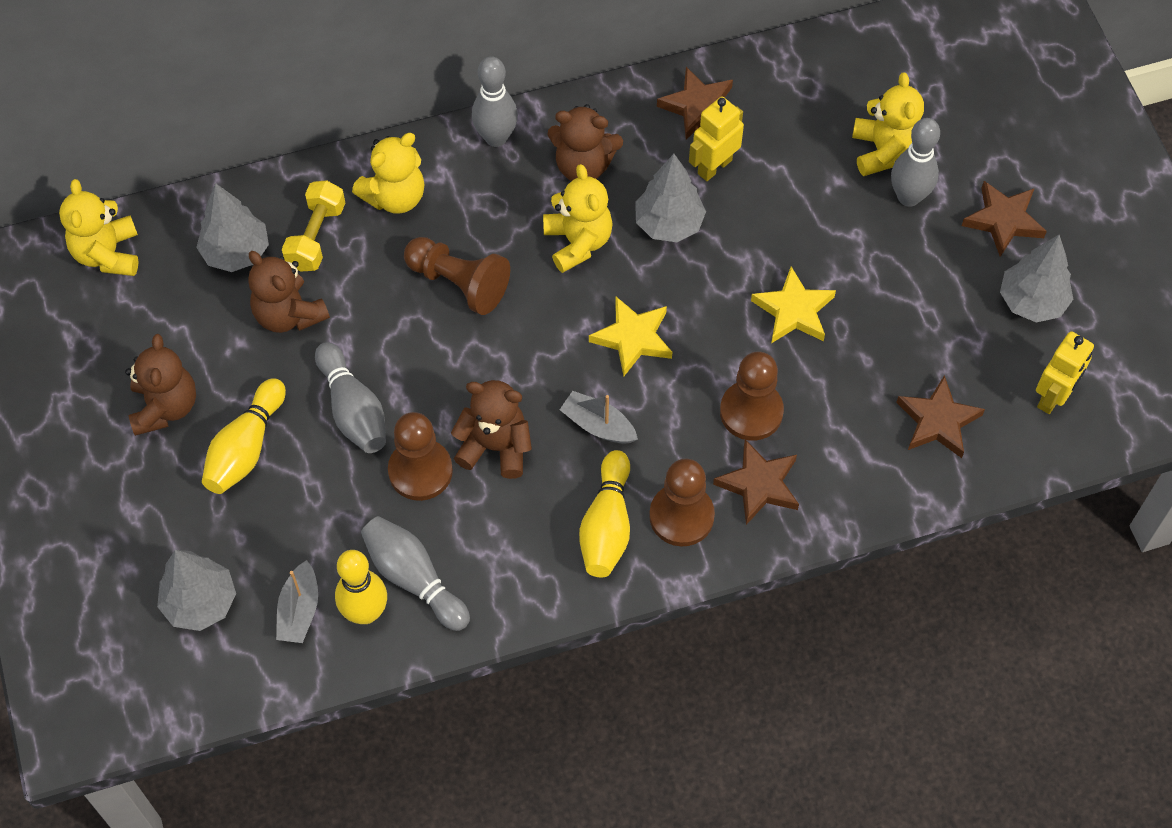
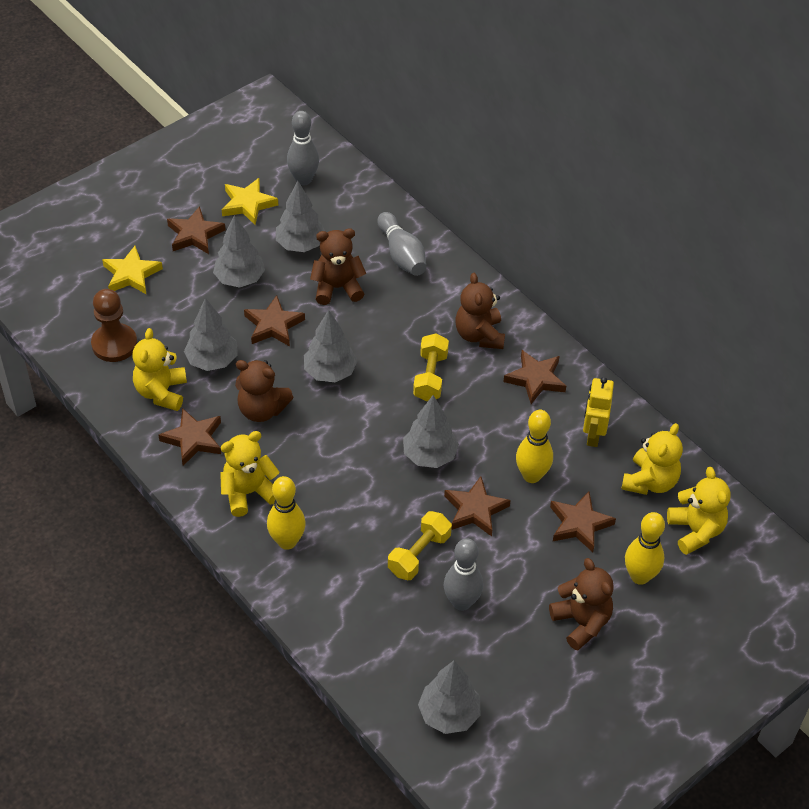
brown pawn: 4 -> 1
brown star: 4 -> 6
grey boat: 2 -> 0
grey bowling pin: 4 -> 3
grey tree: 4 -> 6
yellow dumbbell: 1 -> 2
yellow robot: 2 -> 1

